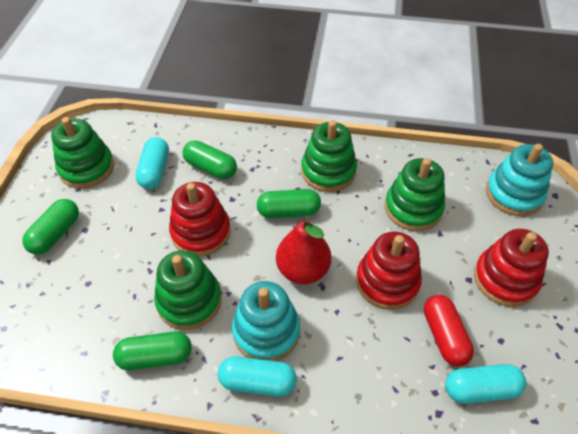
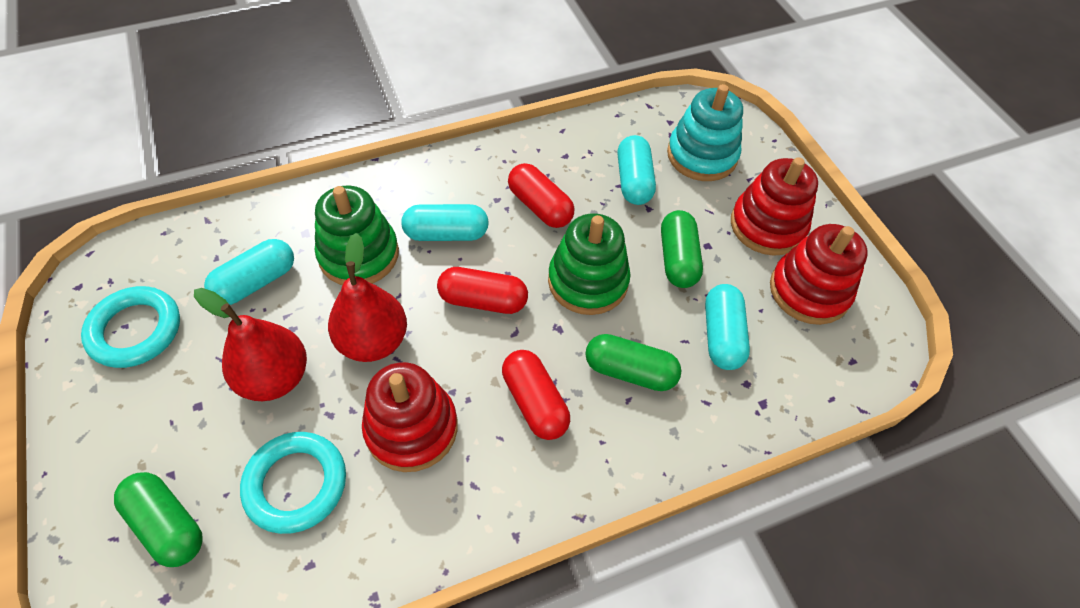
green capsule: 4 -> 3
green stacking toy: 4 -> 2
red capsule: 1 -> 3
red pear: 1 -> 2
turquoise capsule: 3 -> 4
turquoise ring: 0 -> 2
turquoise stacking toy: 2 -> 1

